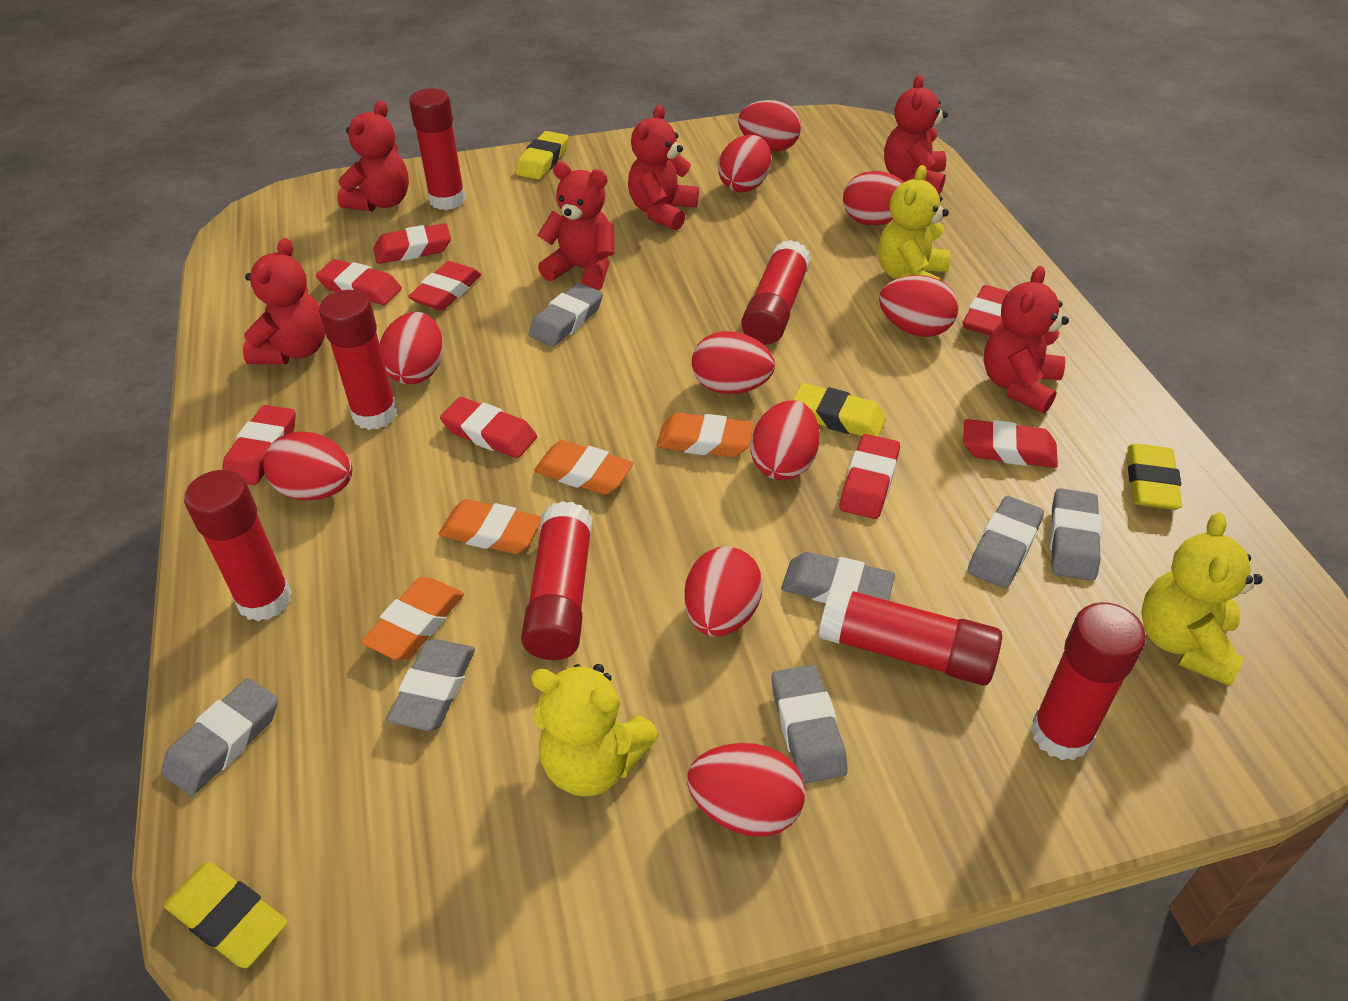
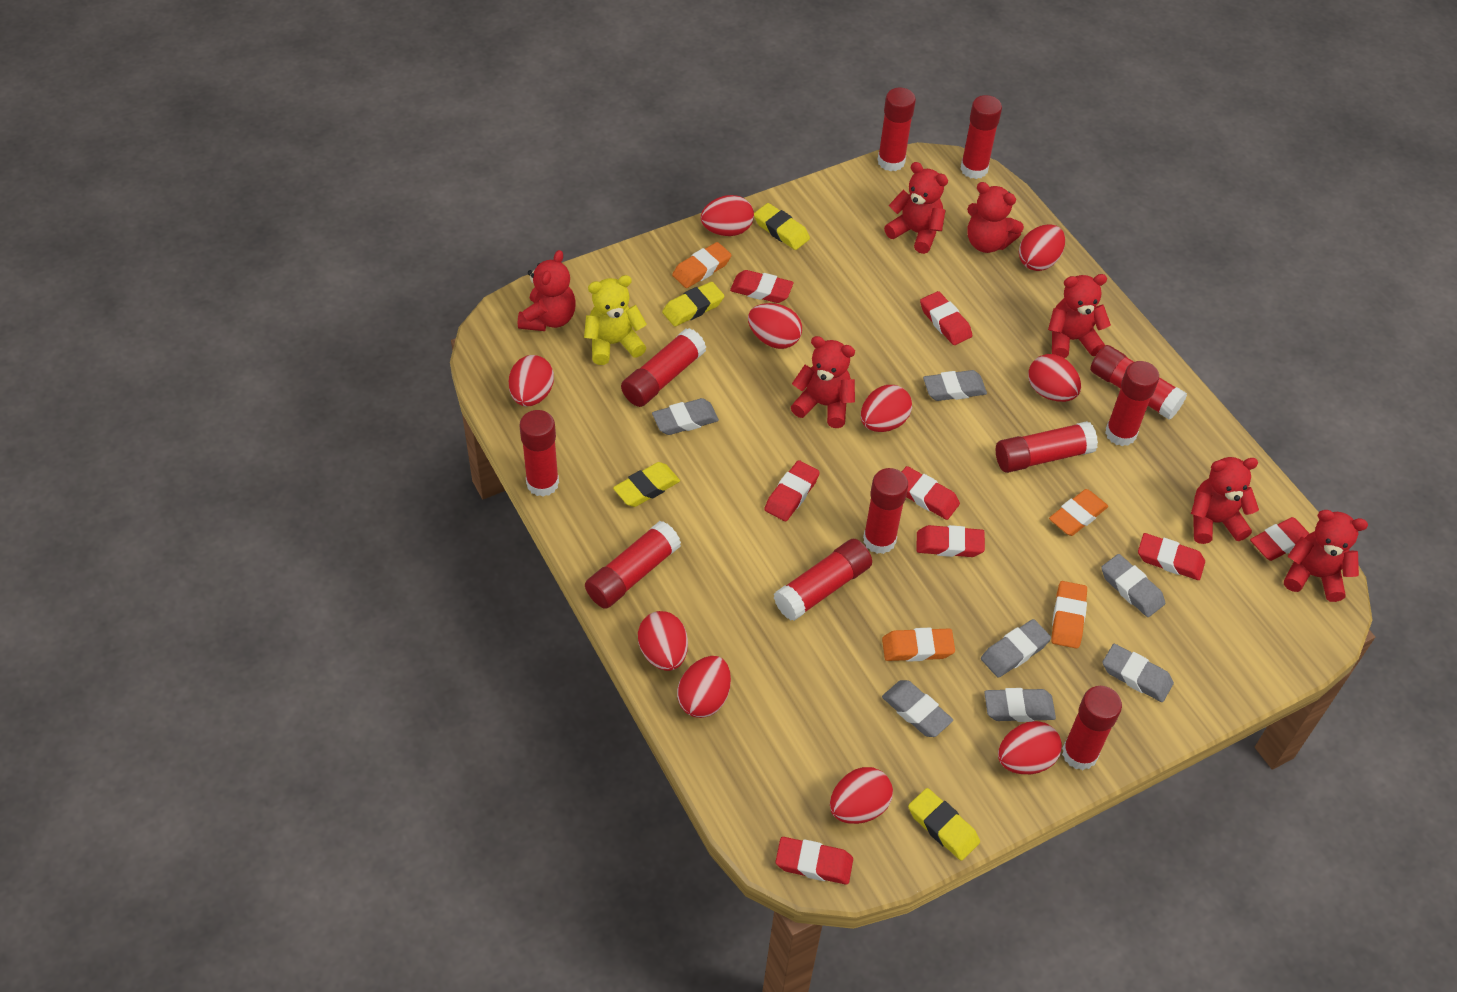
red glue stick: 7 -> 11
red teddy bear: 6 -> 7
yellow teddy bear: 3 -> 1

